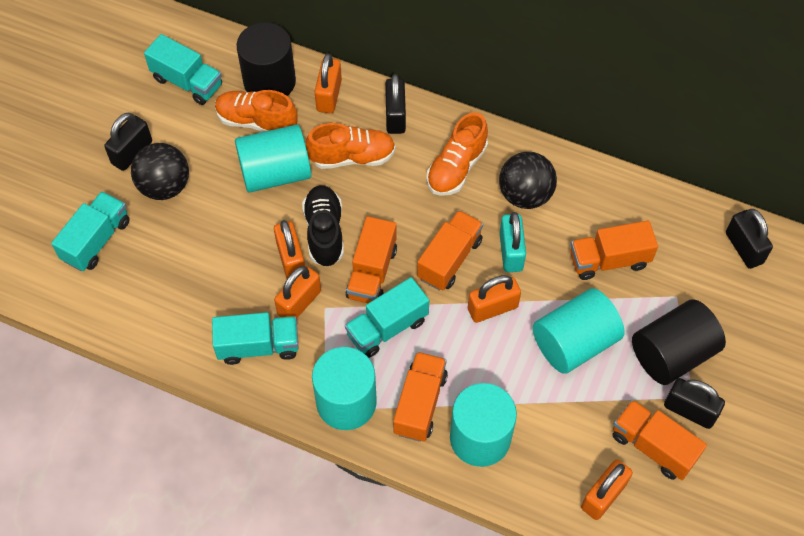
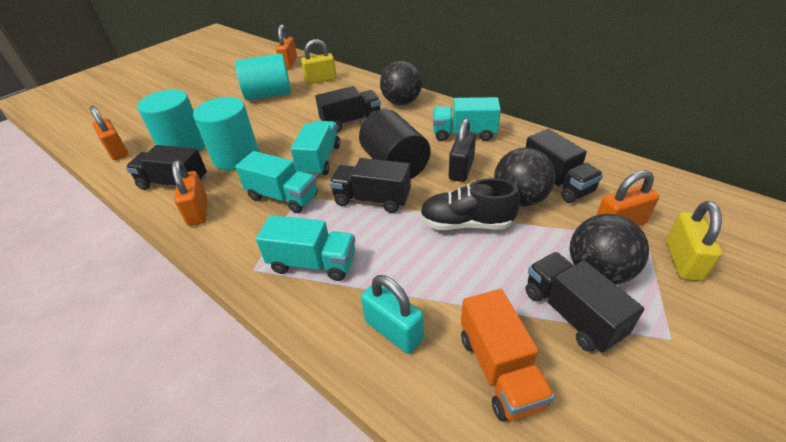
black ball: 2 -> 3
black cylinder: 2 -> 1
black padlock: 4 -> 1
black truck: 0 -> 5
orange padlock: 5 -> 4
orange shoe: 3 -> 0
orange truck: 5 -> 1
turquoise cylinder: 4 -> 3
yellow padlock: 0 -> 2

